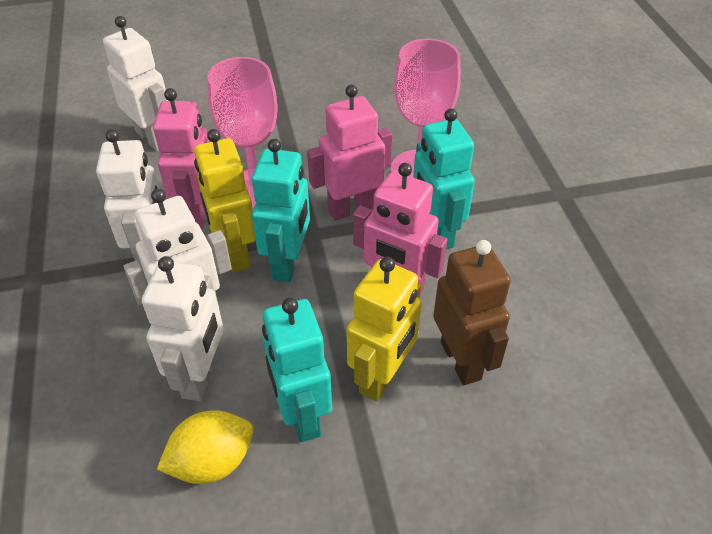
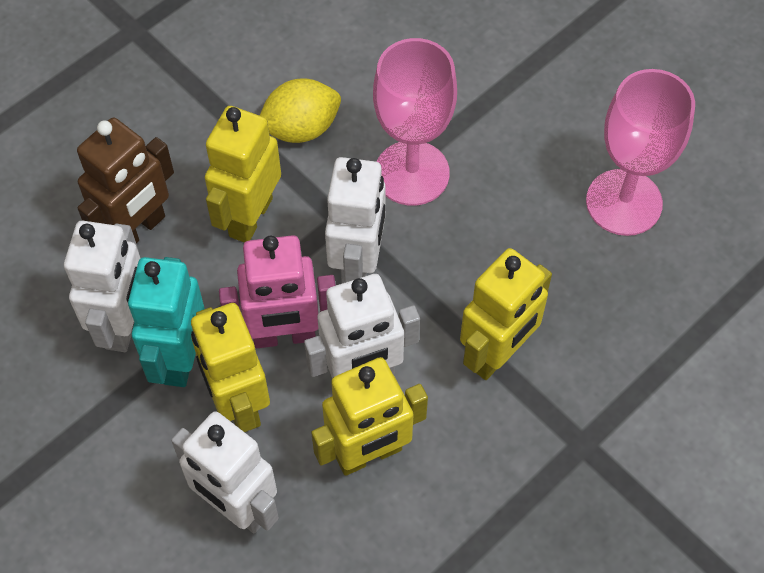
pink robot: 3 -> 1
turquoise robot: 3 -> 1
yellow robot: 2 -> 4

